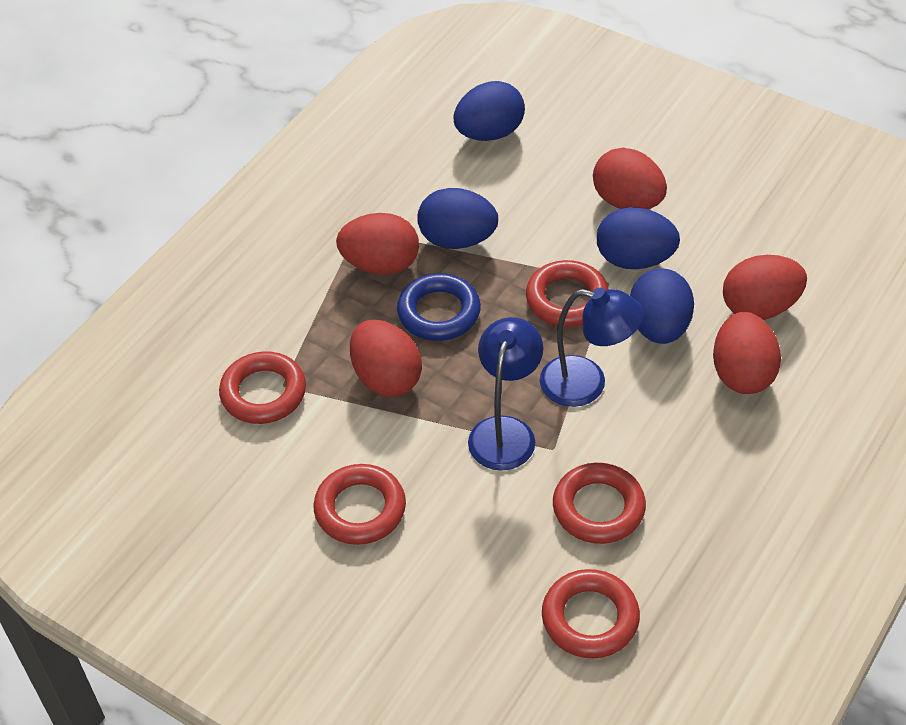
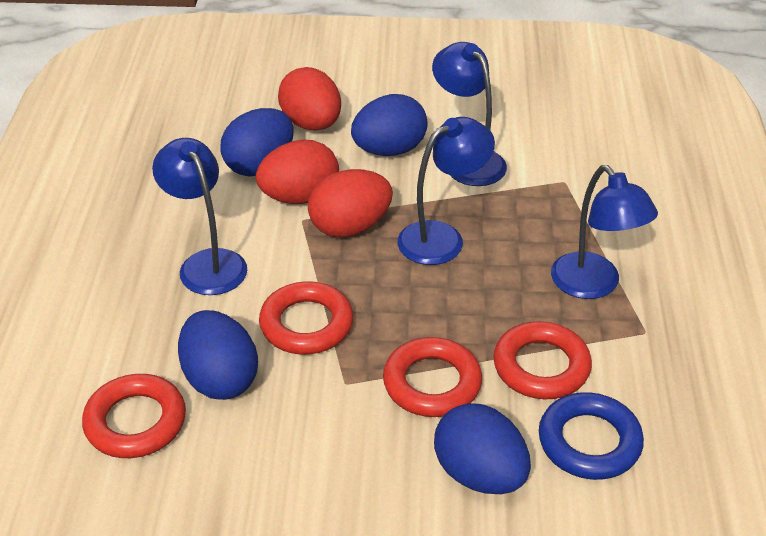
blue lamp: 2 -> 4
red egg: 5 -> 3
red ring: 5 -> 4

